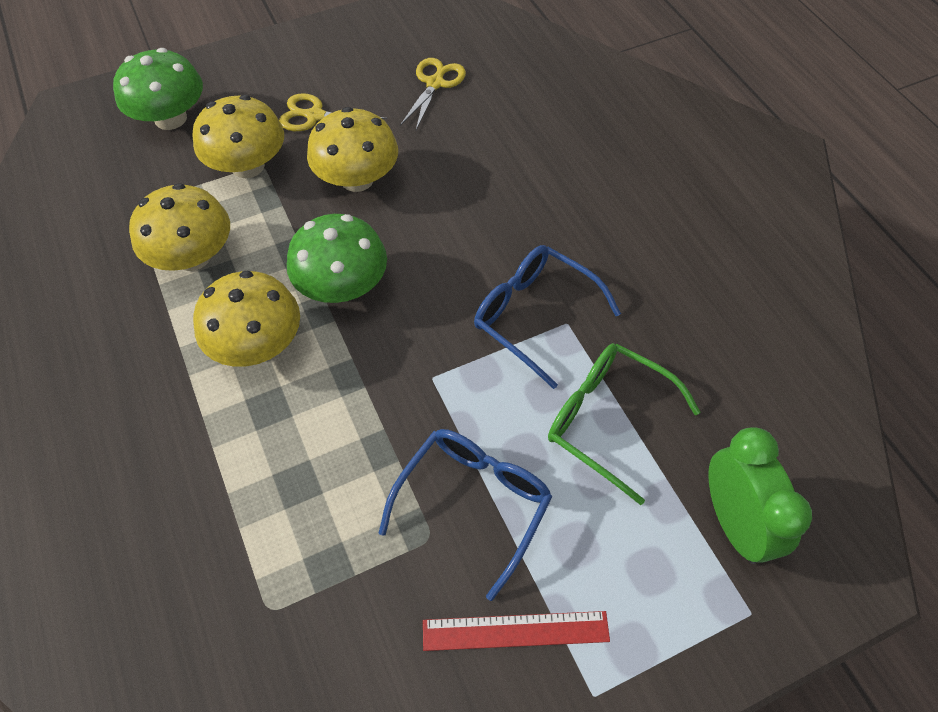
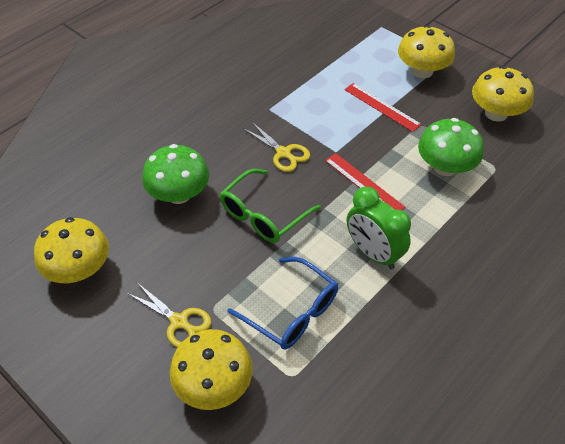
blue glasses: 2 -> 1
red ruler: 1 -> 2

